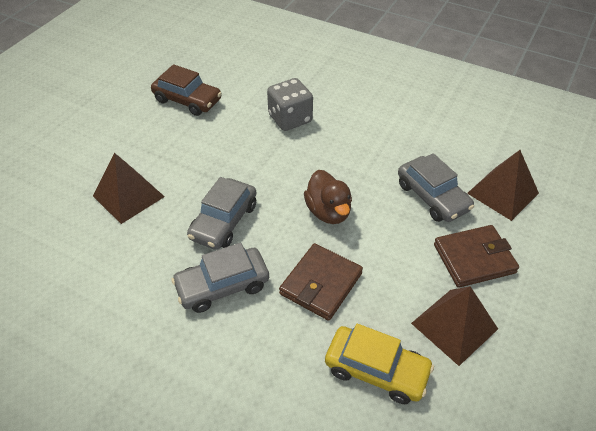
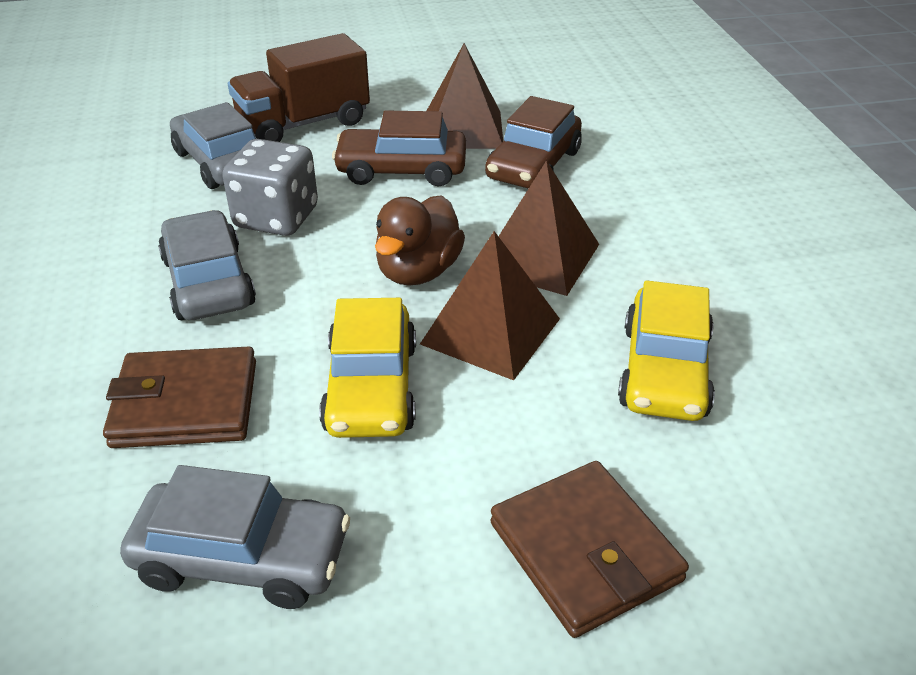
brown car: 1 -> 2
brown truck: 0 -> 1
yellow car: 1 -> 2

